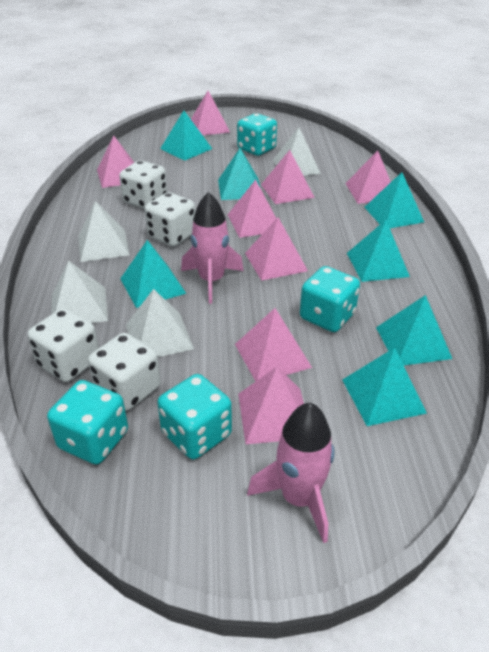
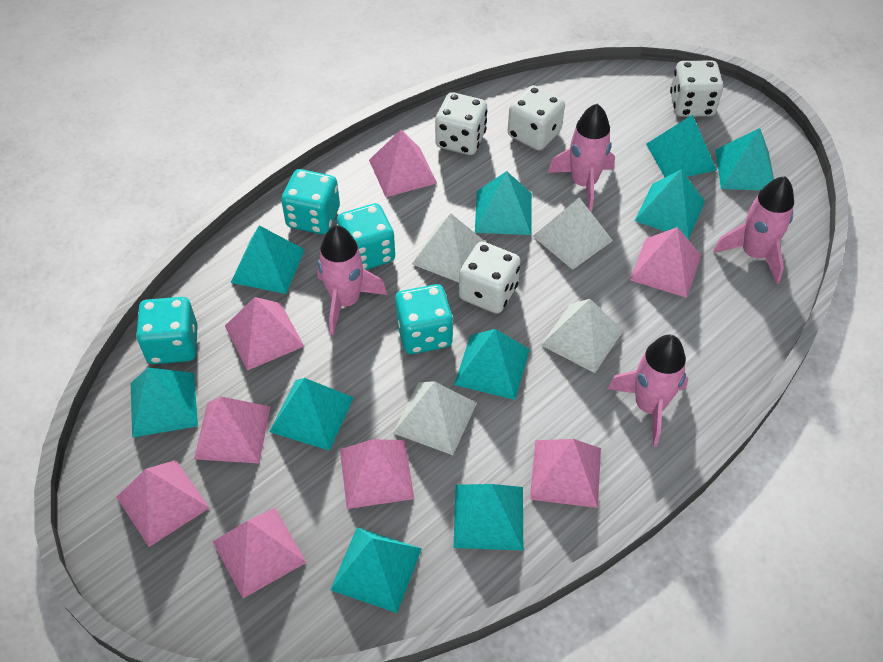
pink rocket: 2 -> 4
turquoise pyramid: 7 -> 10

